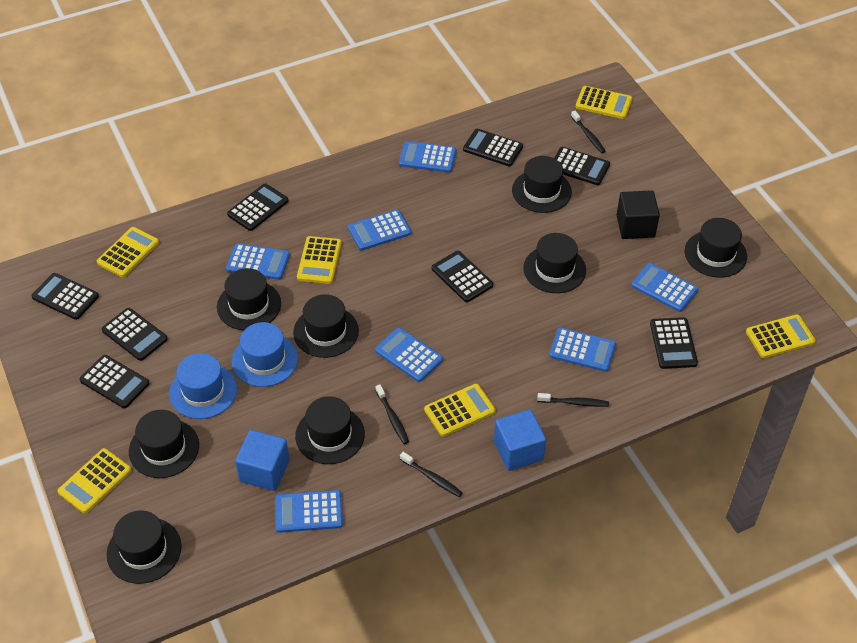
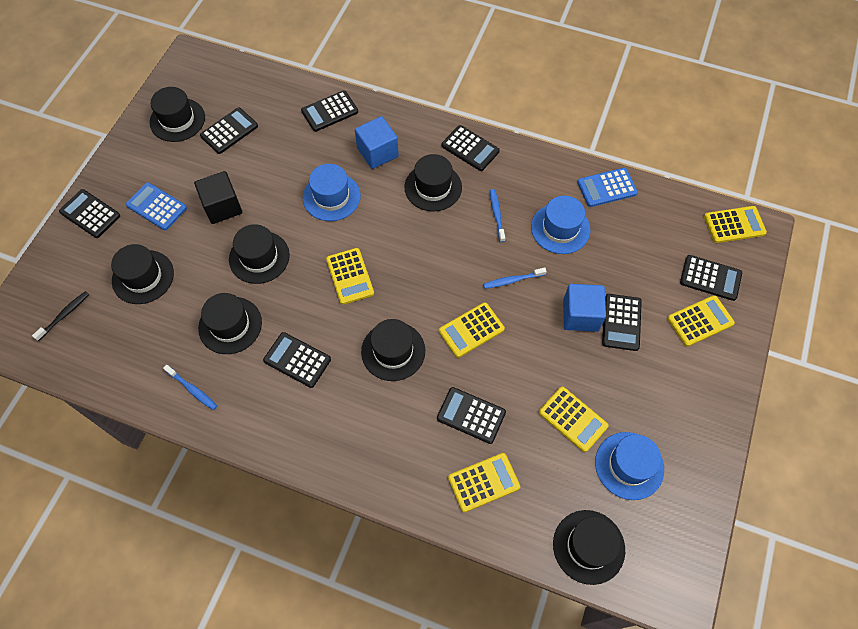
black hat: 8 -> 7
black toothbrush: 4 -> 1
blue calculator: 7 -> 2
blue hat: 2 -> 3
blue toothbrush: 0 -> 3

